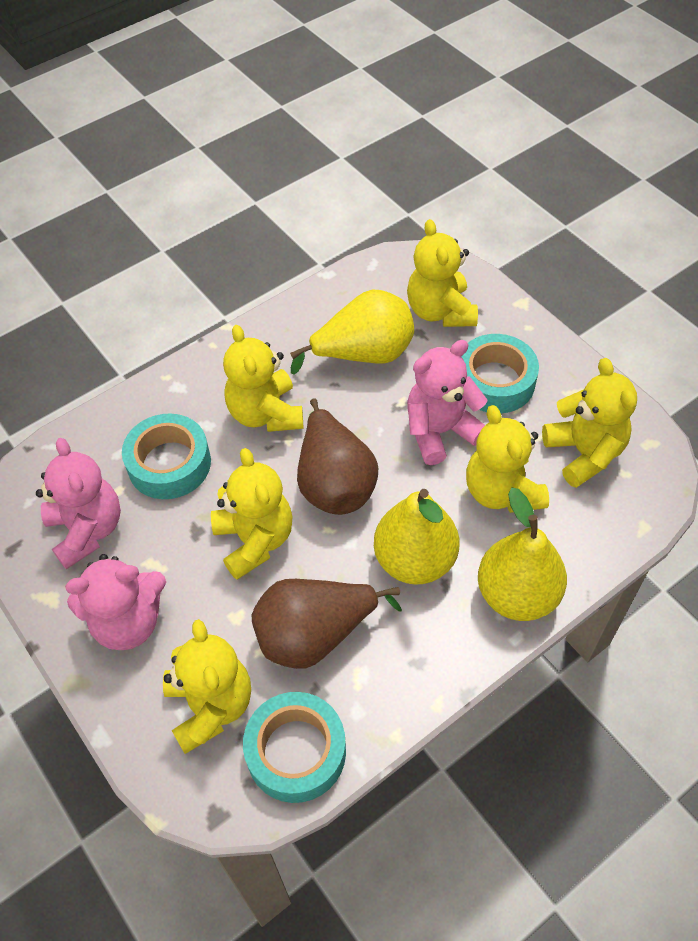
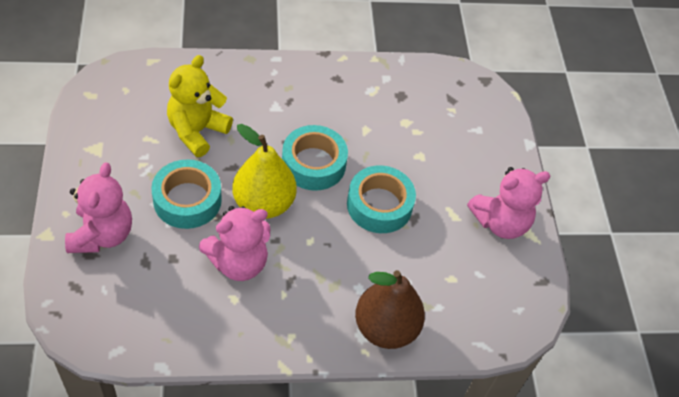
brown pear: 2 -> 1
yellow pear: 3 -> 1
yellow teddy bear: 6 -> 1

